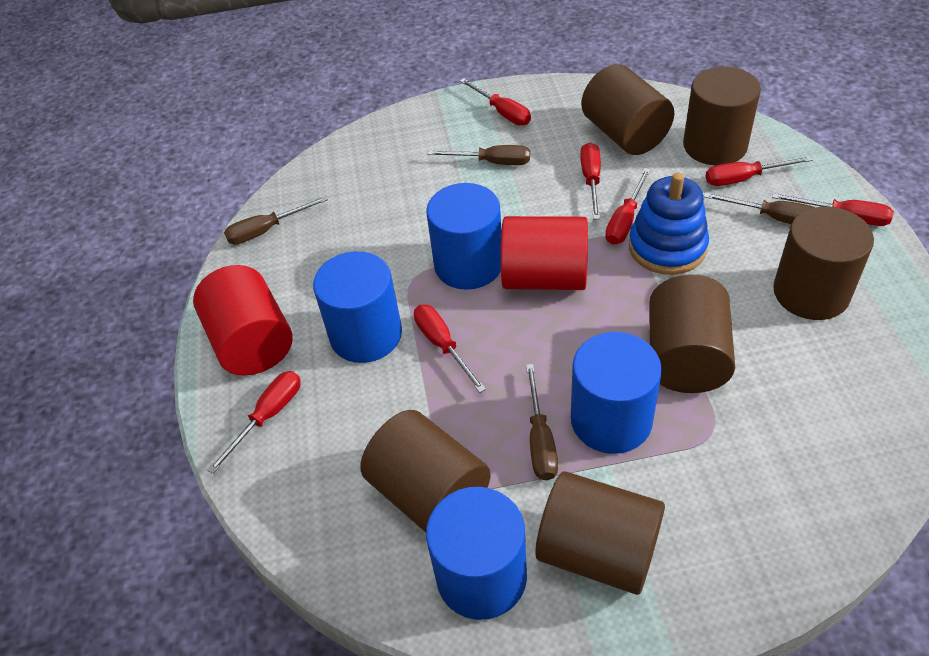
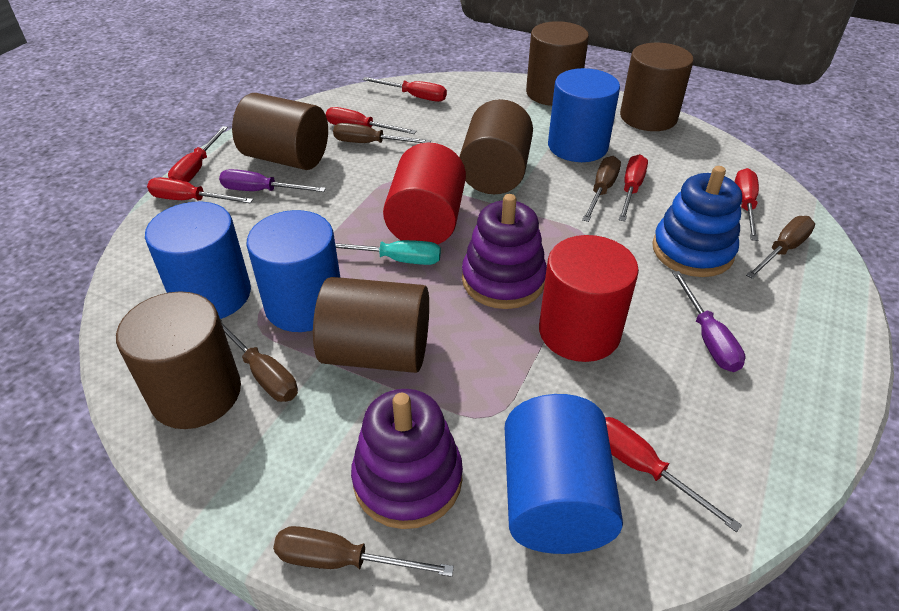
brown screwdriver: 4 -> 5
purple screwdriver: 0 -> 2
purple stacking toy: 0 -> 2
turquoise screwdriver: 0 -> 1

